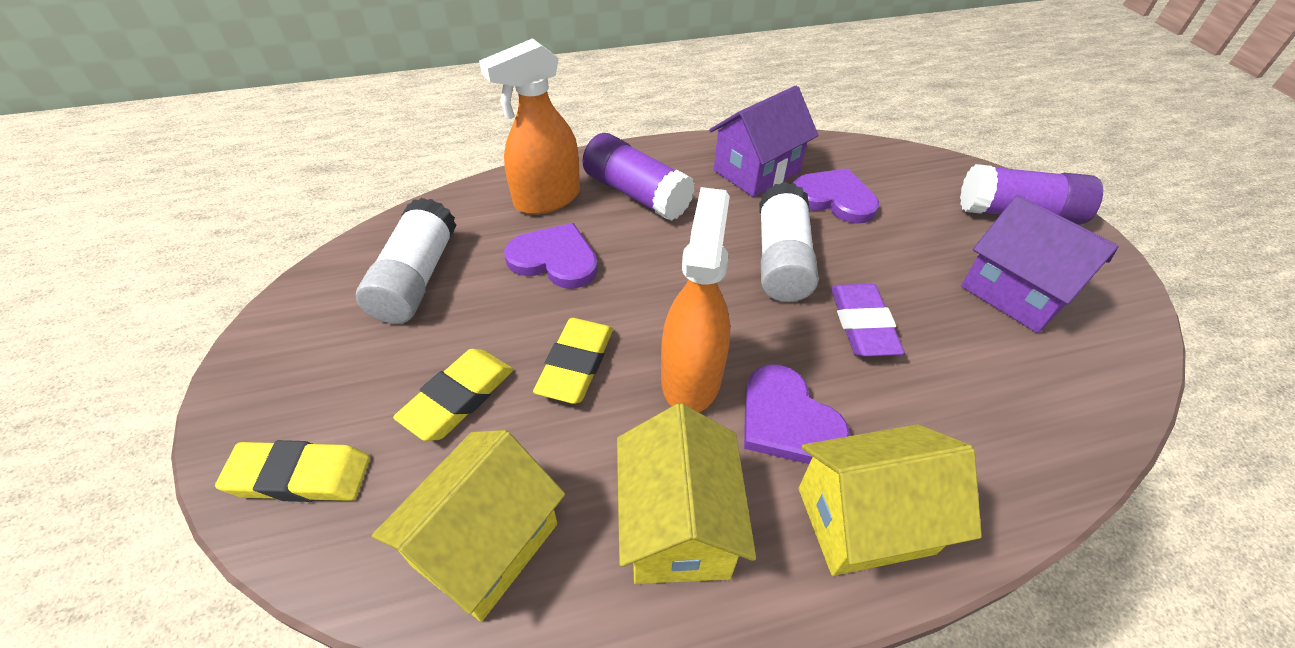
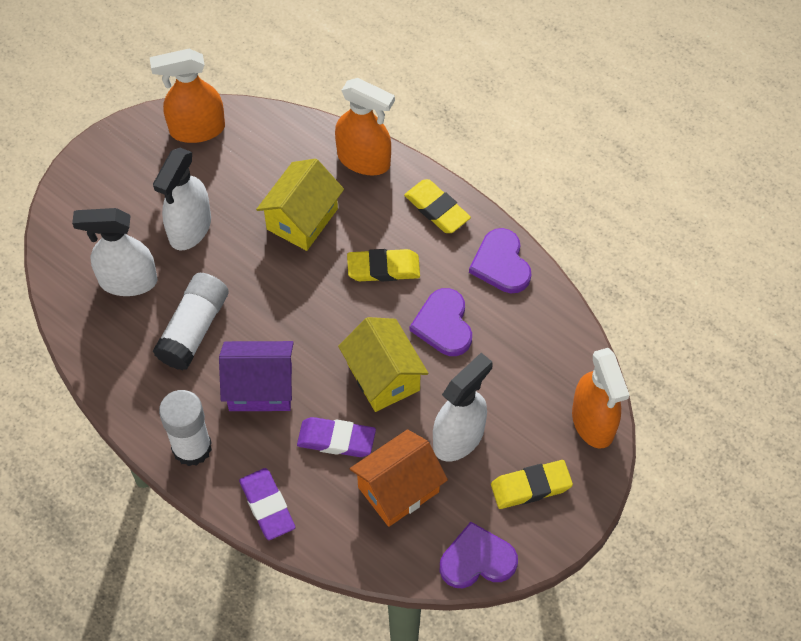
orange house: 0 -> 1
orange spray bottle: 2 -> 3
purple eraser: 1 -> 2
purple glue stick: 2 -> 0
purple house: 2 -> 1
white spray bottle: 0 -> 3
yellow house: 3 -> 2

